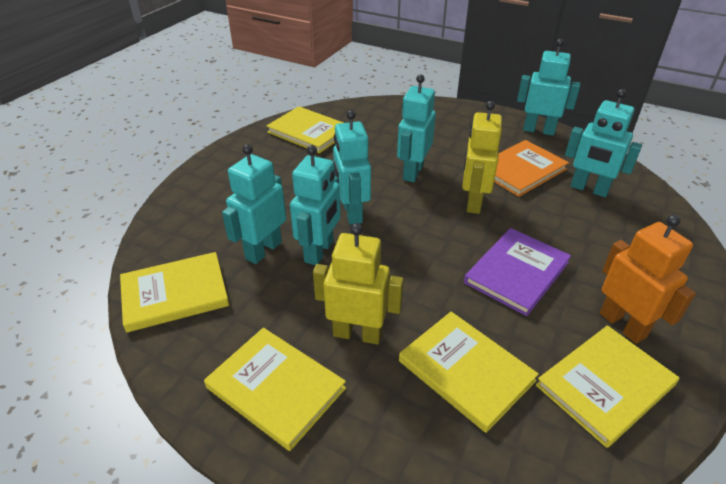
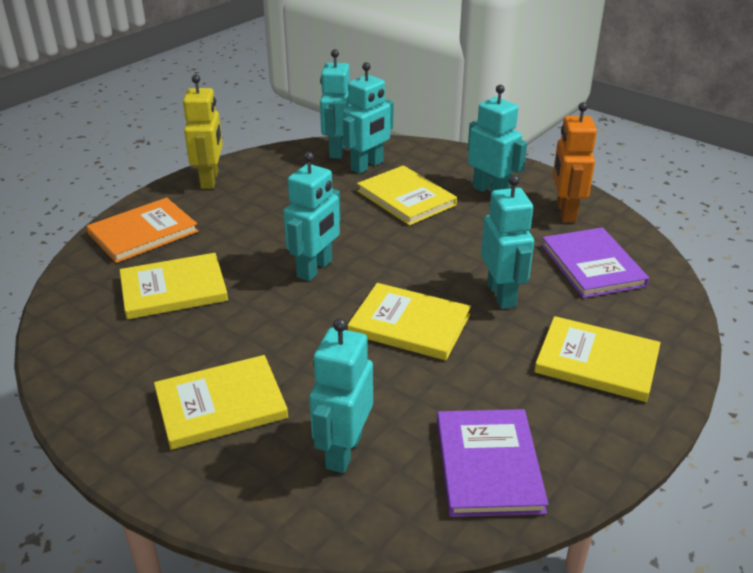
purple book: 1 -> 2
yellow robot: 2 -> 1

